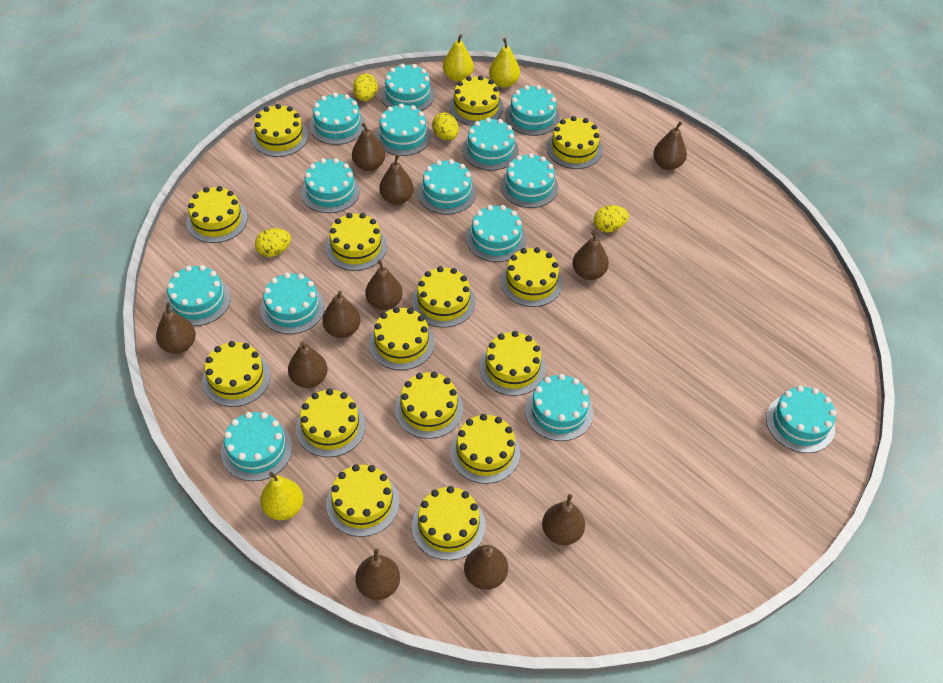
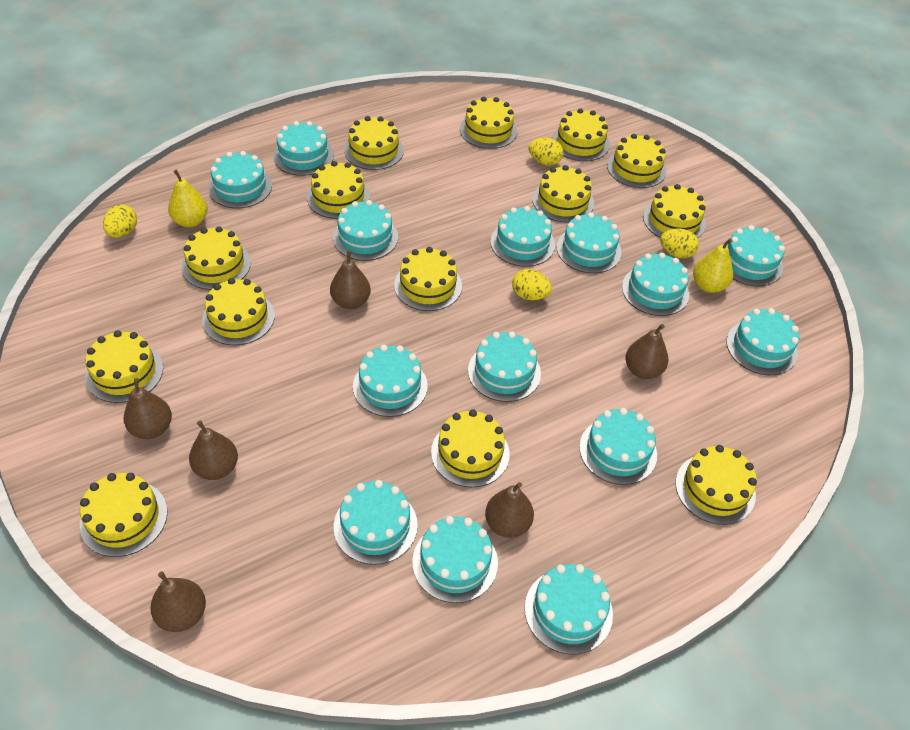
brown pear: 11 -> 6
yellow cake: 15 -> 14
yellow pear: 3 -> 2

